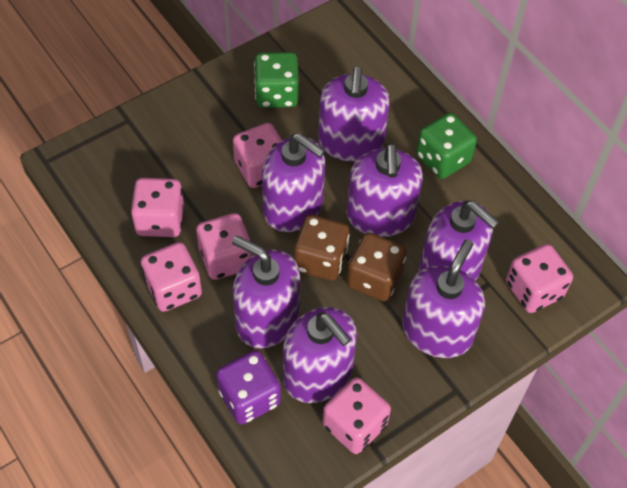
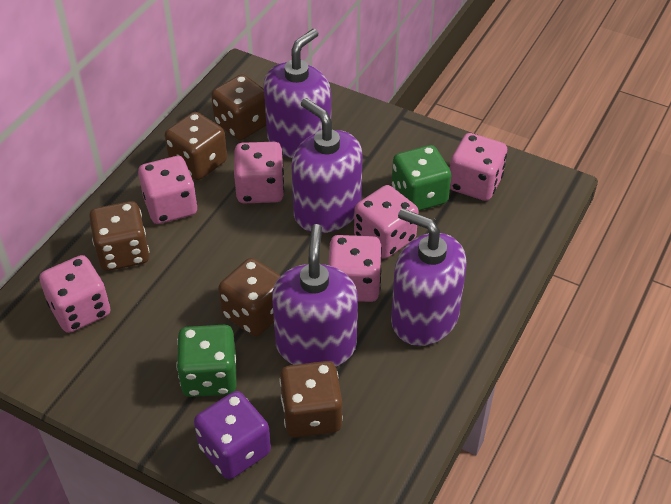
brown dice: 2 -> 5
purple soap dispenser: 7 -> 4

